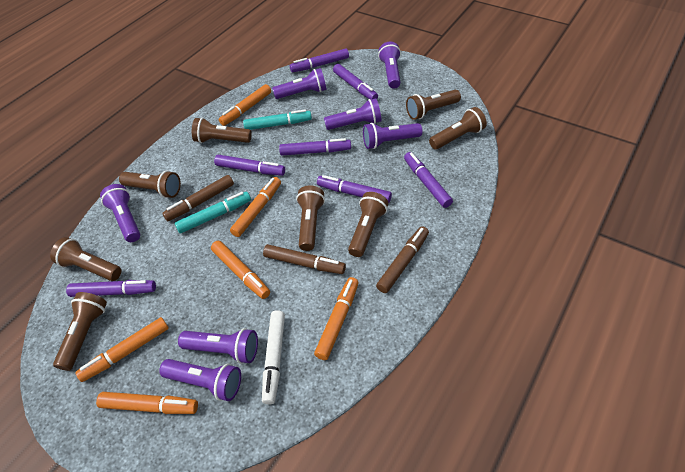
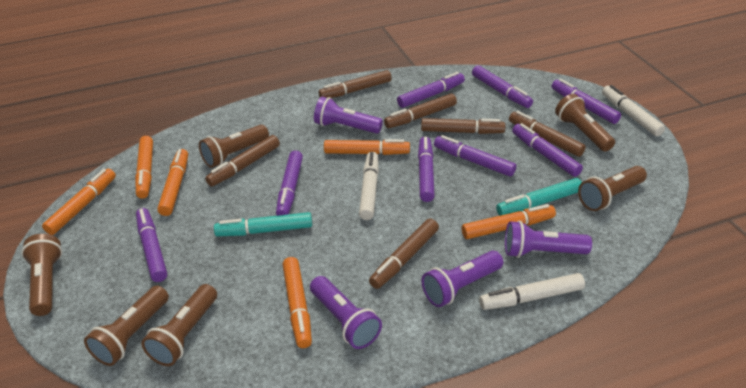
brown flashlight: 8 -> 6
brown marker: 3 -> 6
purple flashlight: 7 -> 4
purple marker: 7 -> 8
white marker: 1 -> 3

